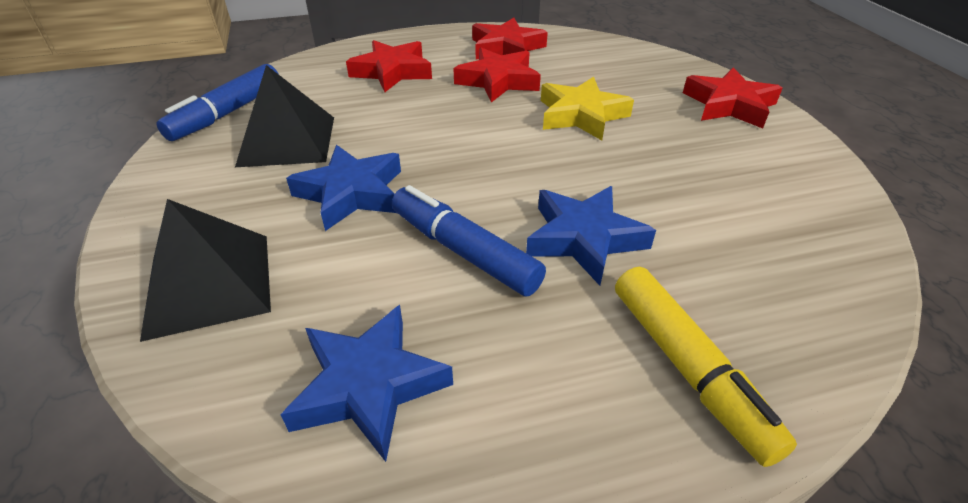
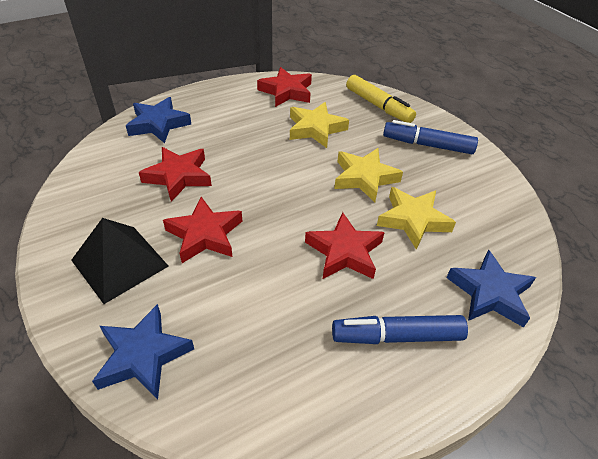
black pyramid: 2 -> 1
yellow star: 1 -> 3

